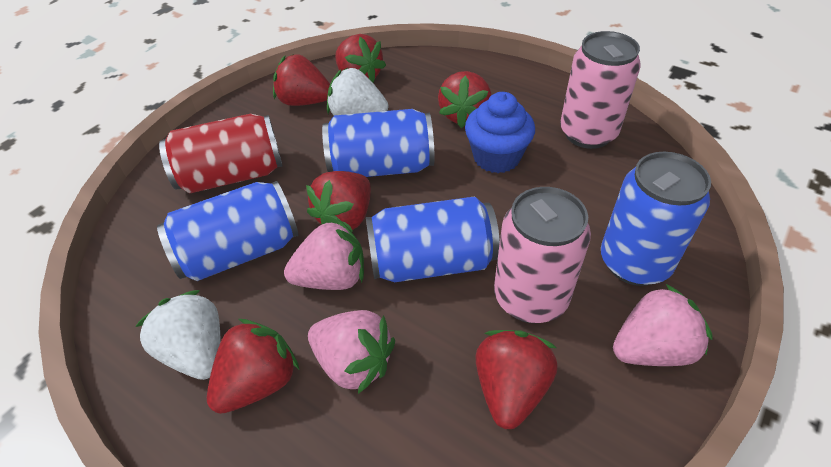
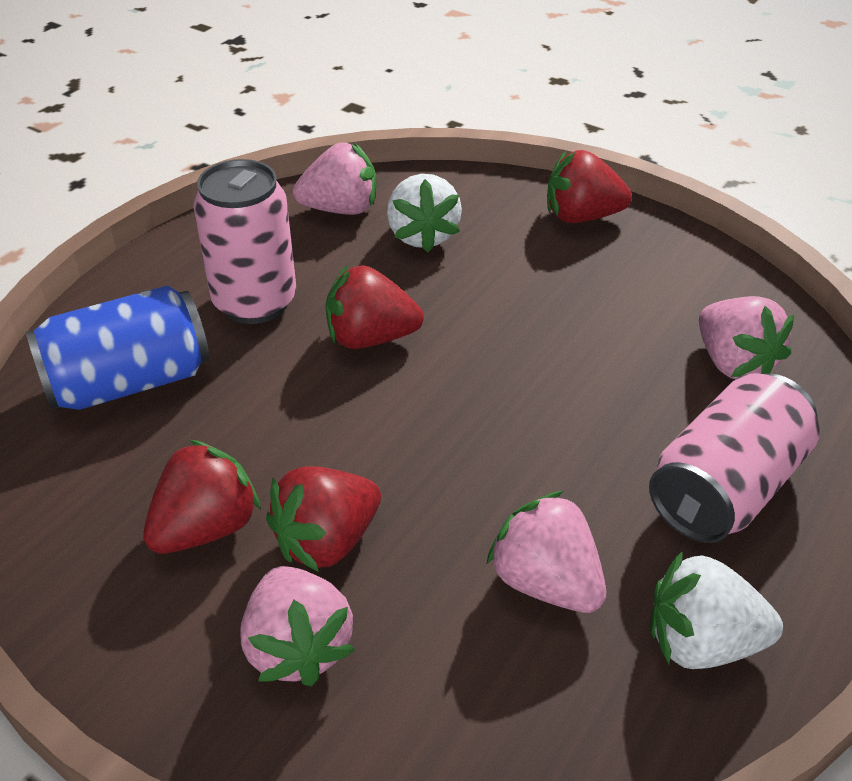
blue can: 4 -> 1
blue cupcake: 1 -> 0
pink strawberry: 3 -> 4
red can: 1 -> 0
red strawberry: 6 -> 4

